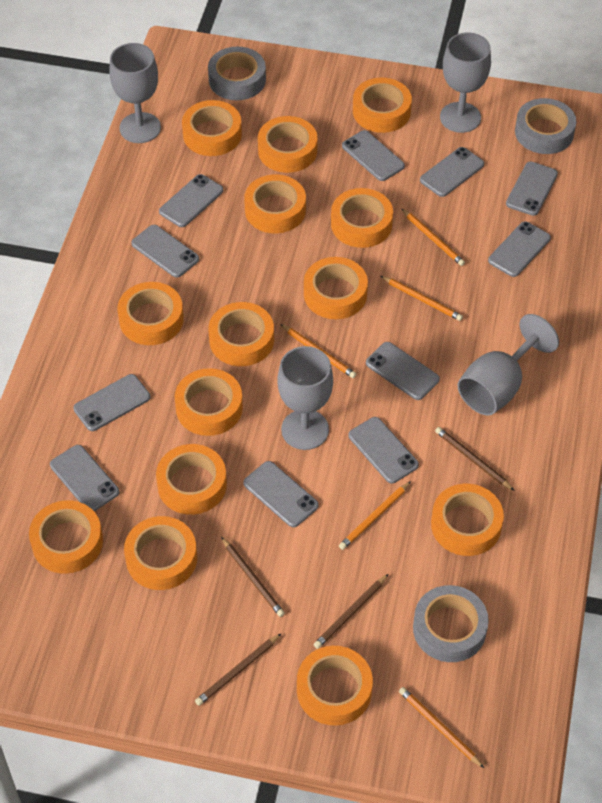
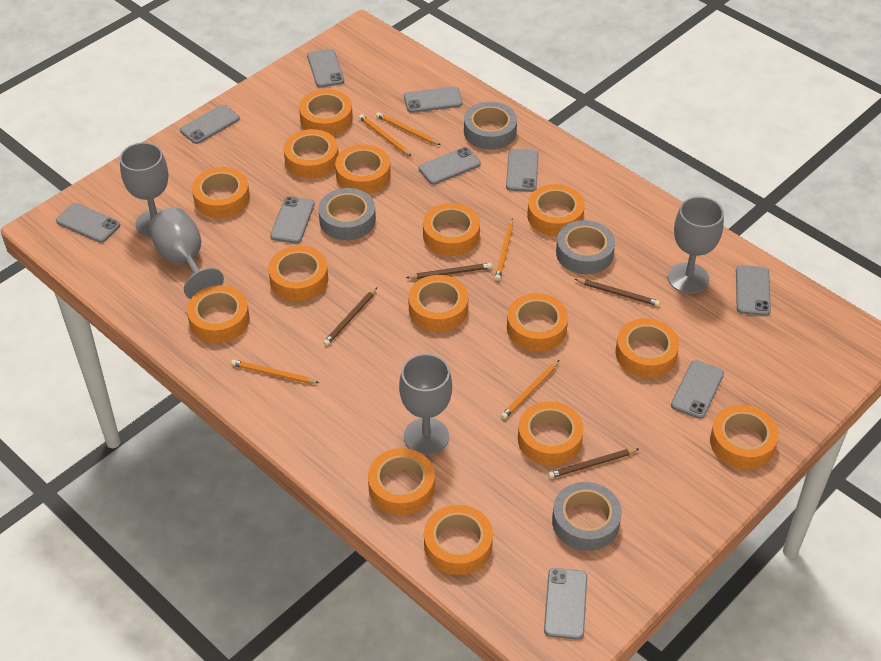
grey phone: 11 -> 10
grey tape: 3 -> 4
orange tape: 14 -> 15

